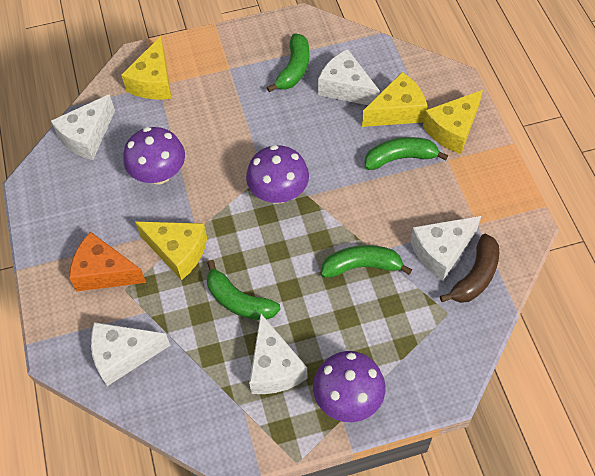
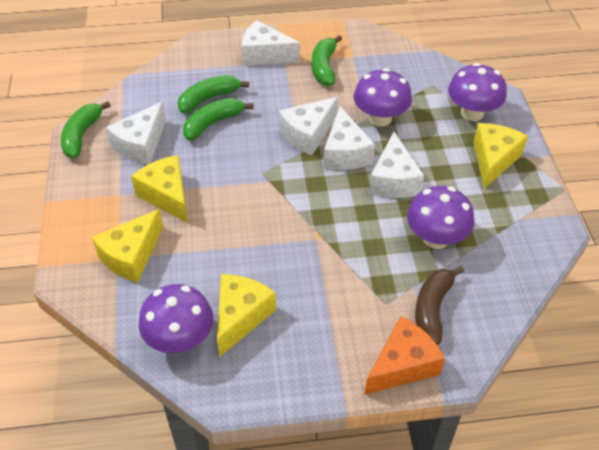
purple mushroom: 3 -> 4

